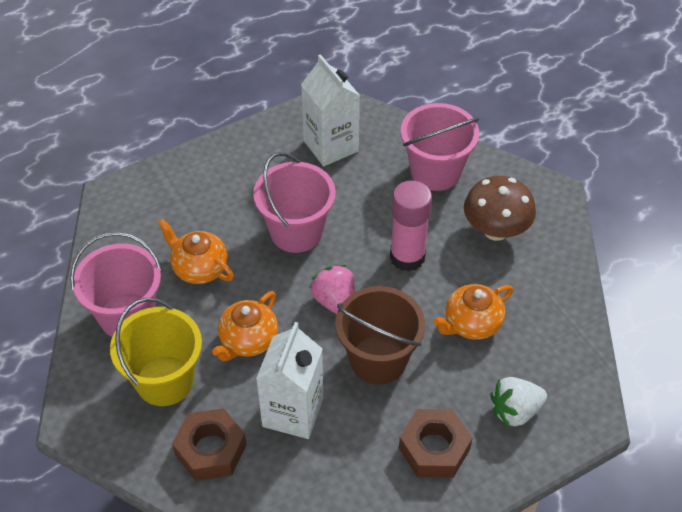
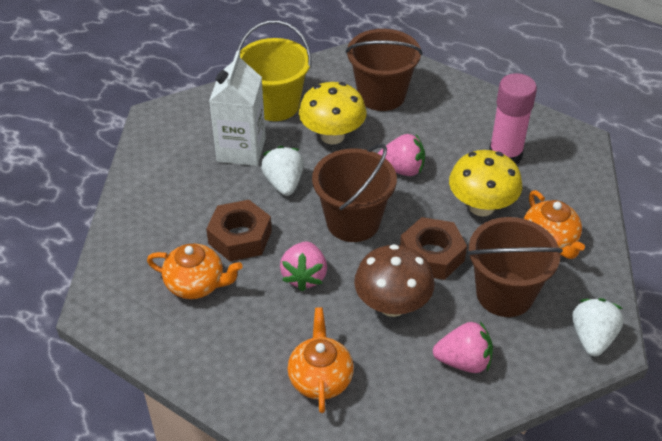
brown bucket: 1 -> 3
pink bucket: 3 -> 0
pink strawberry: 1 -> 3
white carton: 2 -> 1
white strawberry: 1 -> 2
yellow mushroom: 0 -> 2

